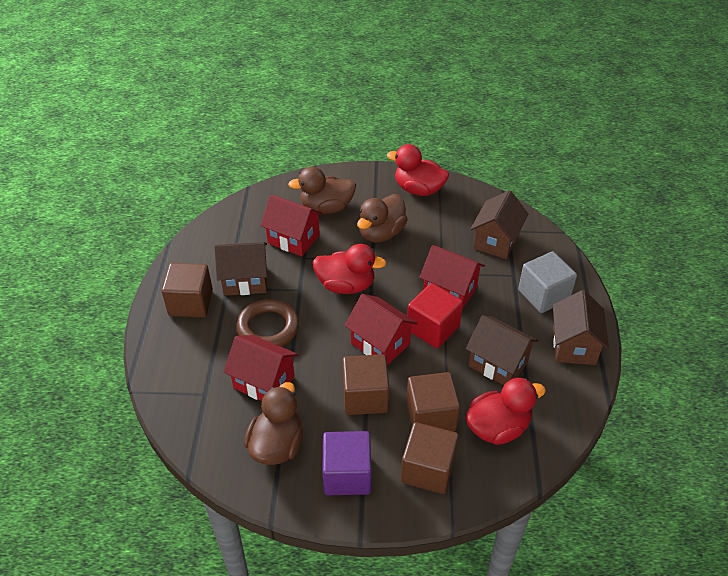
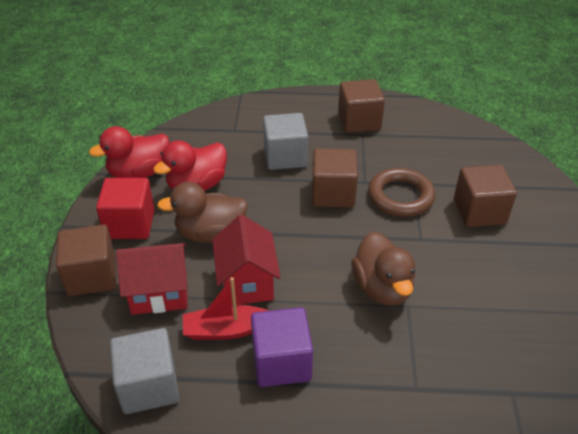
brown duck: 3 -> 2
brown house: 4 -> 0
grey cube: 1 -> 2
red boat: 0 -> 1
red duck: 3 -> 2
red house: 4 -> 2

